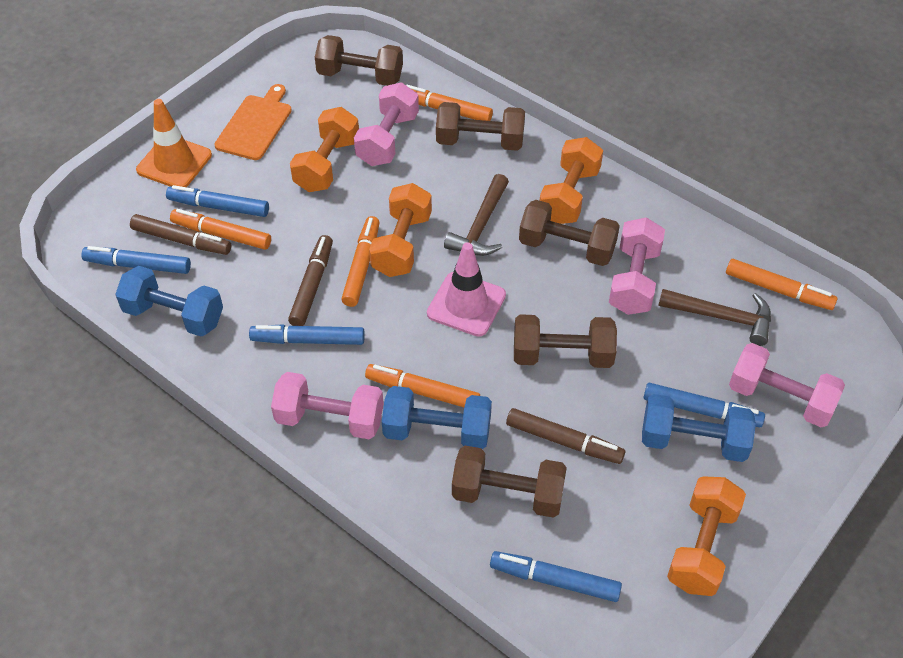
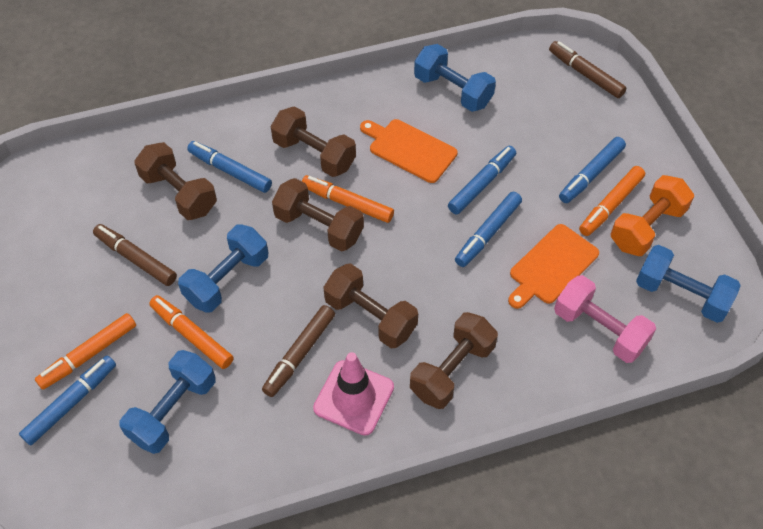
blue dumbbell: 3 -> 4
brown hammer: 2 -> 0
orange cutting board: 1 -> 2
orange dumbbell: 4 -> 1
orange marker: 5 -> 4
orange traffic cone: 1 -> 0
pink dumbbell: 4 -> 1

